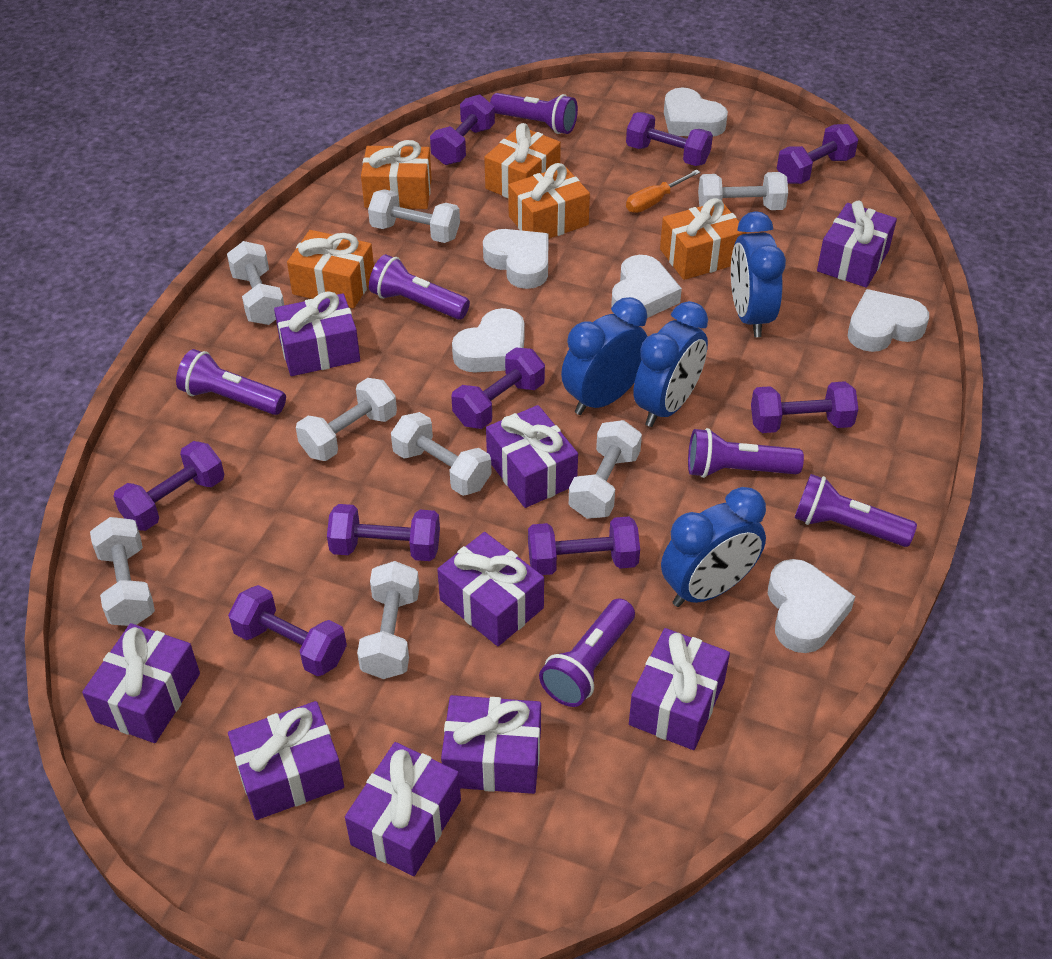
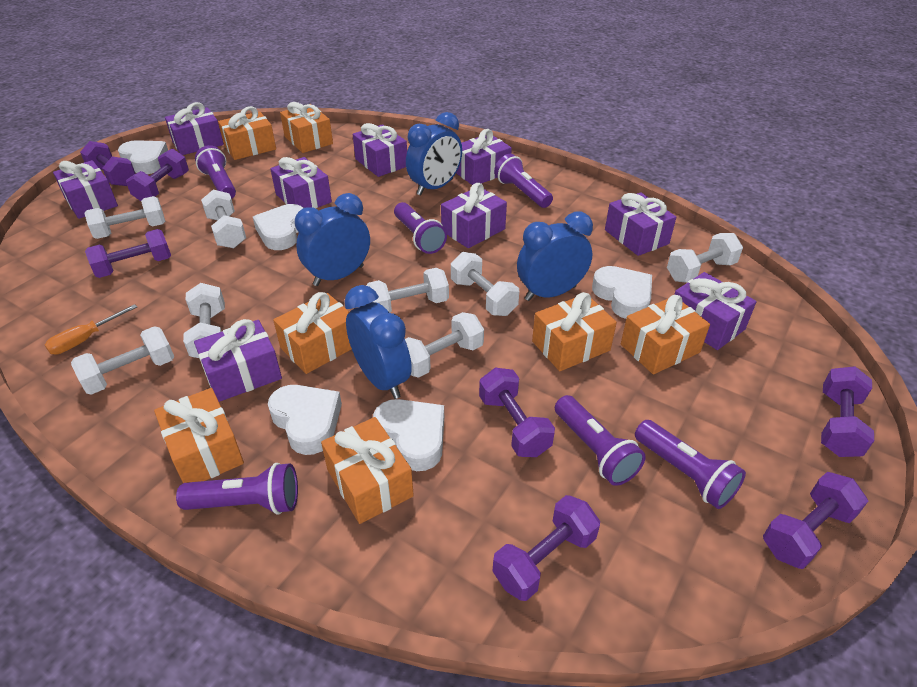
orange gift: 5 -> 7
purple dumbbell: 9 -> 7
white heart: 6 -> 5

